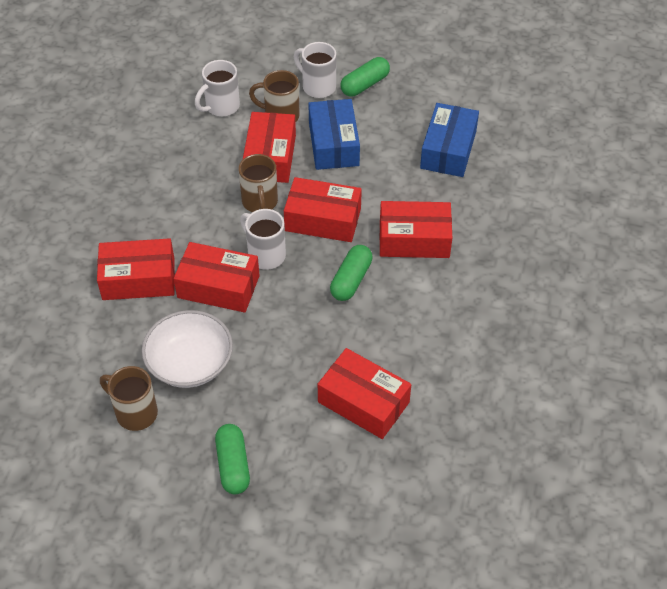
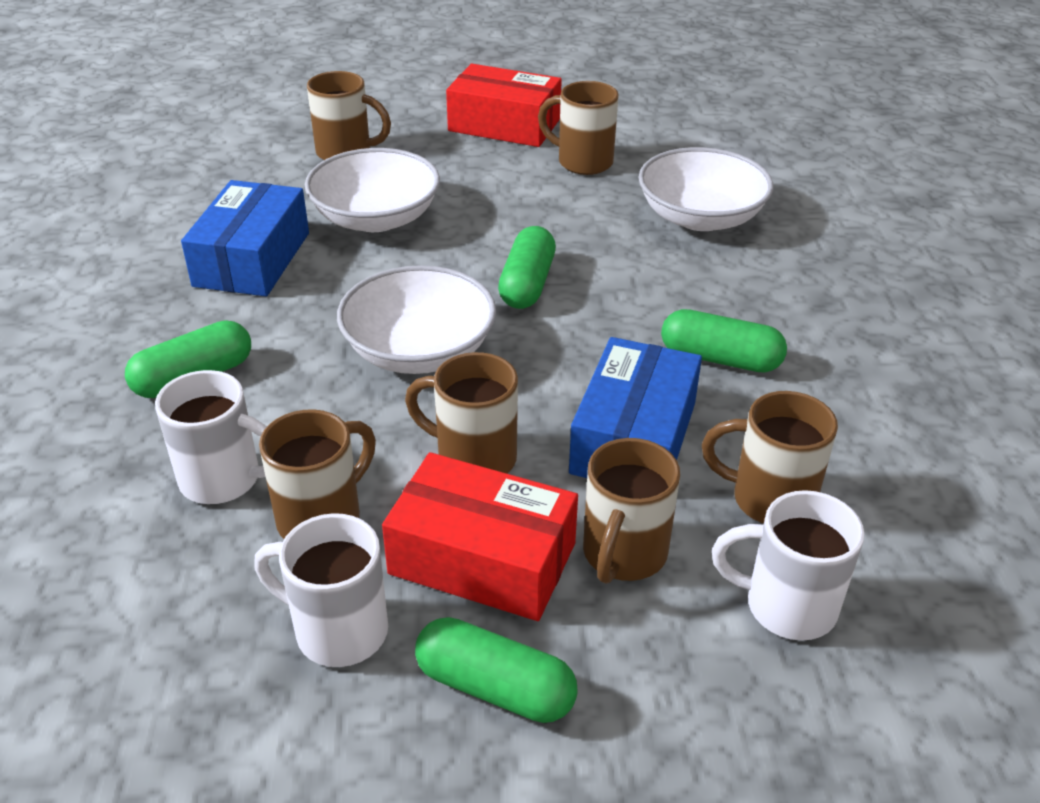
brown mug: 3 -> 6
green capsule: 3 -> 4
red box: 6 -> 2
white bowl: 1 -> 3

